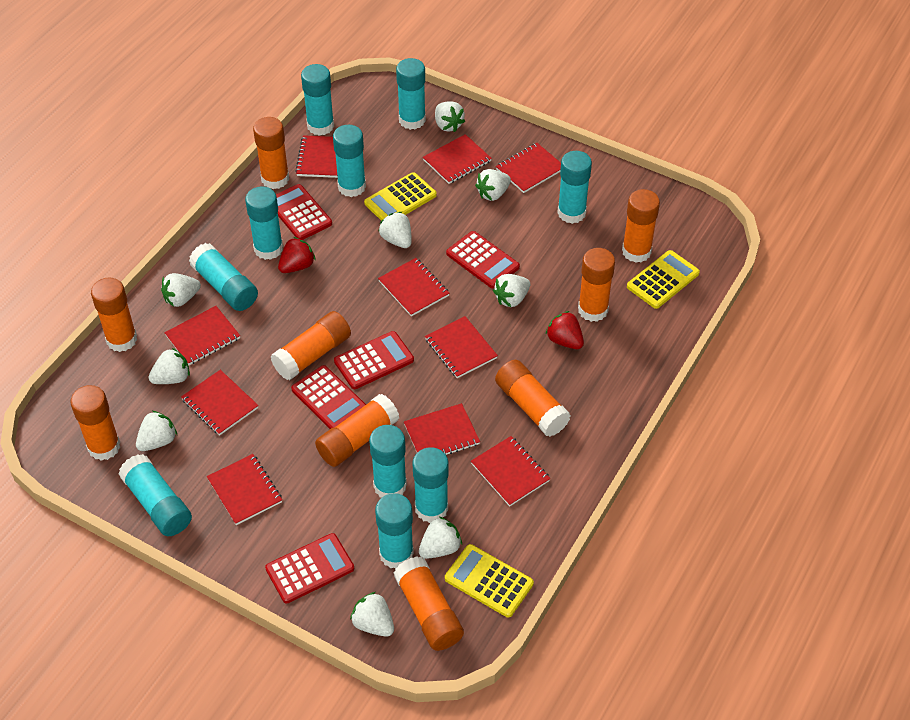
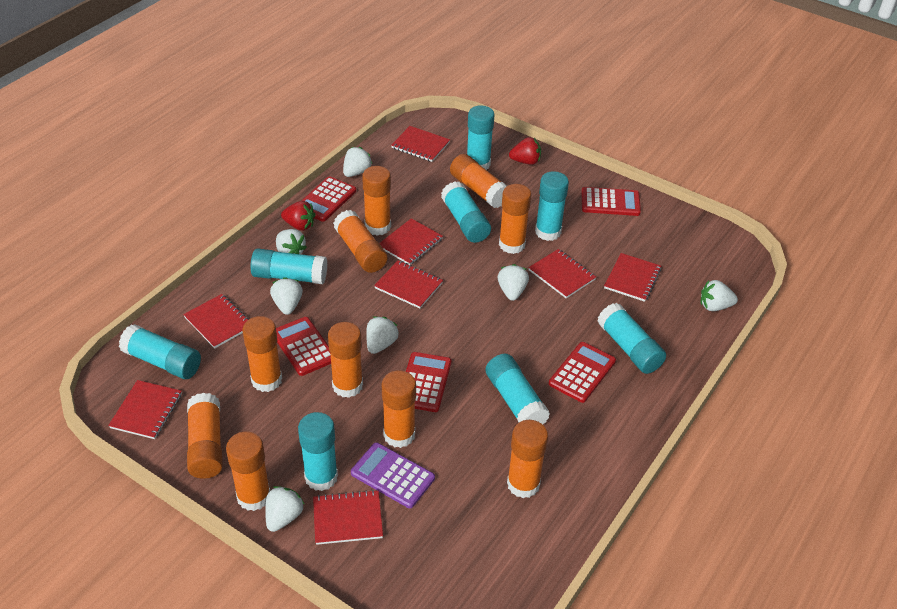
orange glue stick: 9 -> 10
purple calculator: 0 -> 1
red notebook: 10 -> 8
turquoise glue stick: 10 -> 8
white strawberry: 9 -> 7
yellow calculator: 3 -> 0

